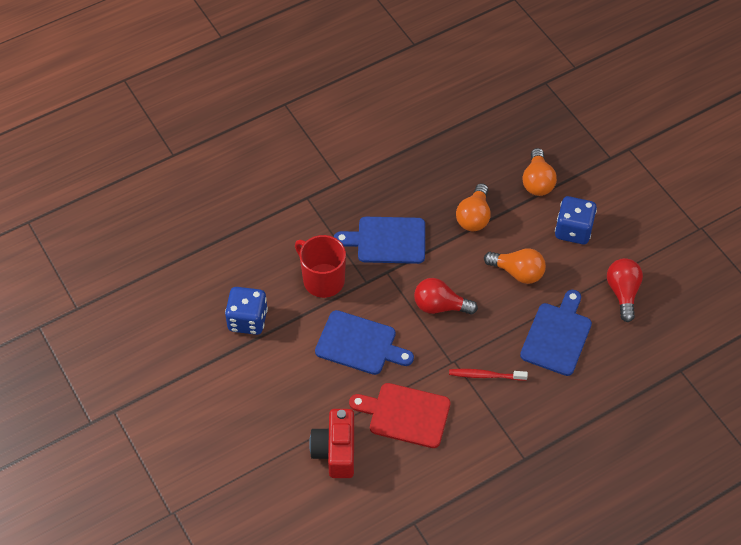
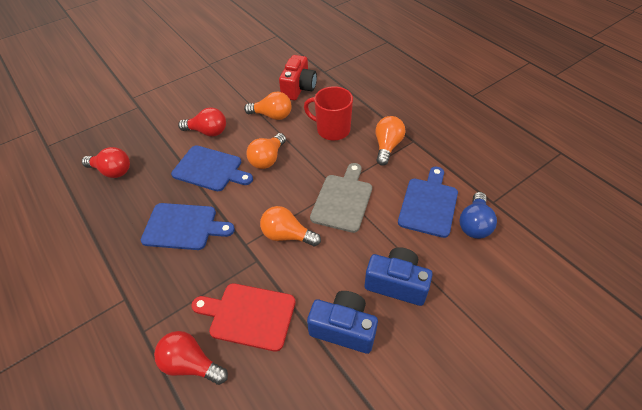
blue camera: 0 -> 2
blue dice: 2 -> 0
blue light bulb: 0 -> 1
grey cutting board: 0 -> 1
orange light bulb: 3 -> 4
red light bulb: 2 -> 3
red toothbrush: 1 -> 0

